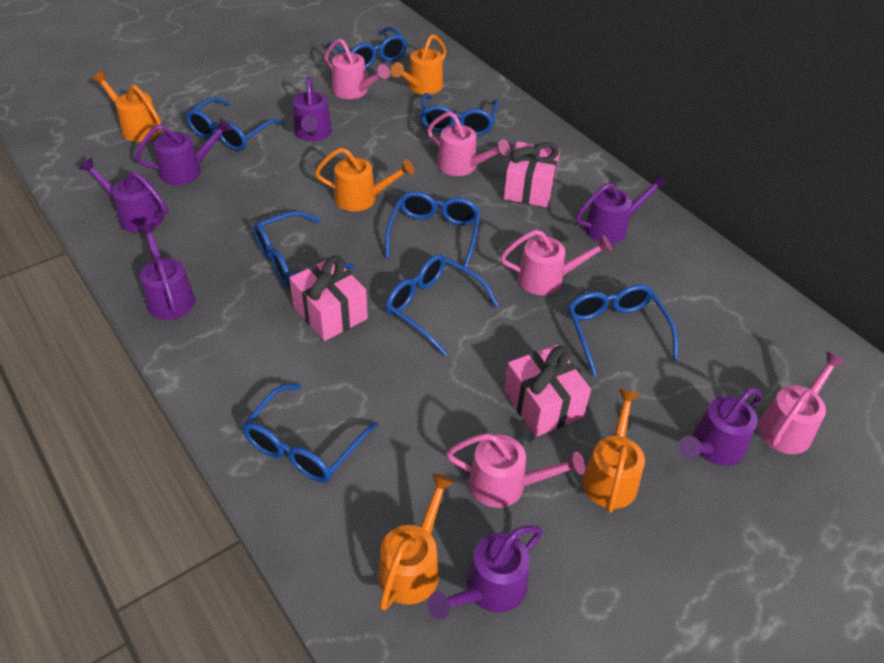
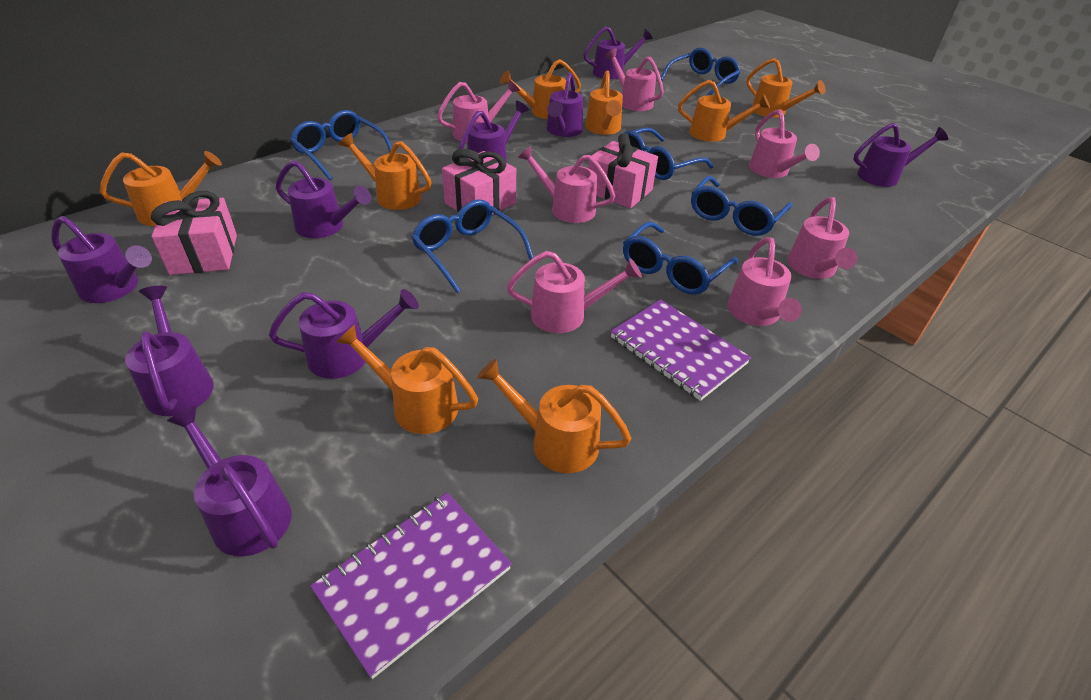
blue glasses: 8 -> 6
orange watering can: 5 -> 8
pink watering can: 5 -> 7
purple notebook: 0 -> 2
purple watering can: 7 -> 9

